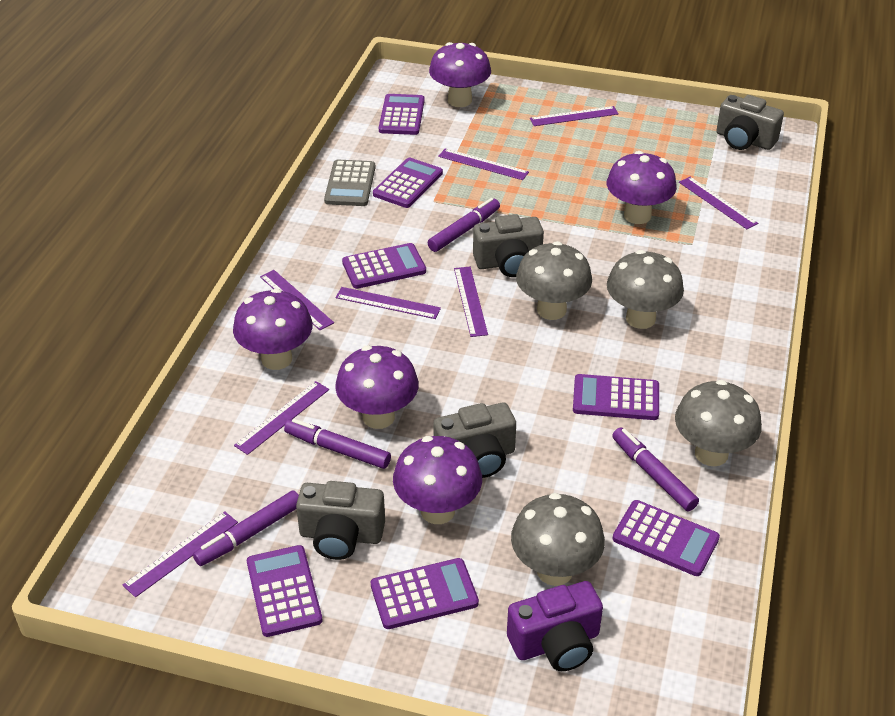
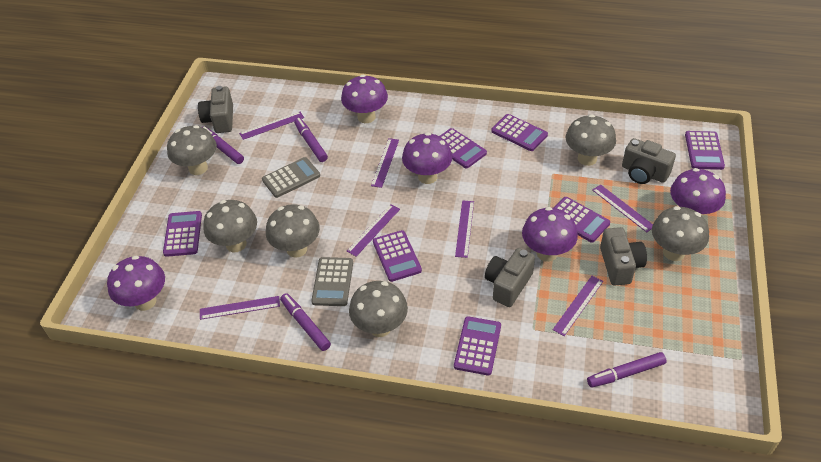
grey calculator: 1 -> 2
grey mushroom: 4 -> 6
purple camera: 1 -> 0
purple ruler: 8 -> 7

